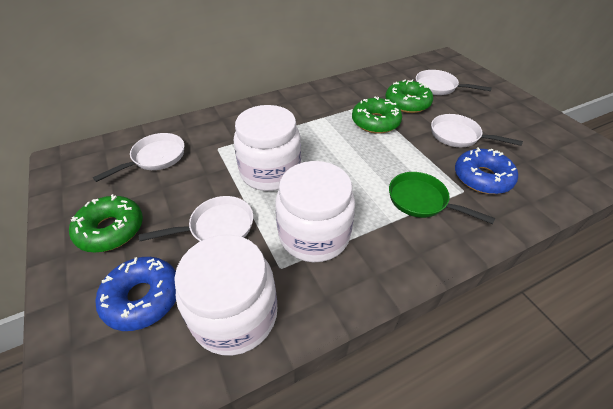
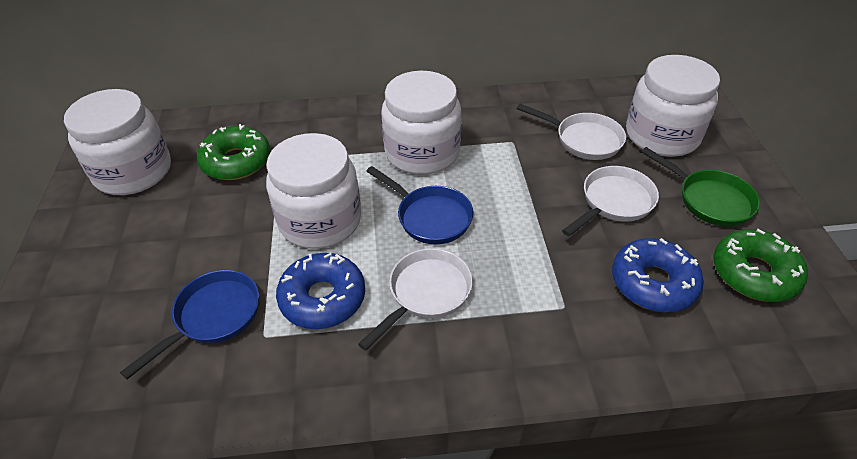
blue pan: 0 -> 2
green donut: 3 -> 2
white jar: 3 -> 4
white pan: 4 -> 3

